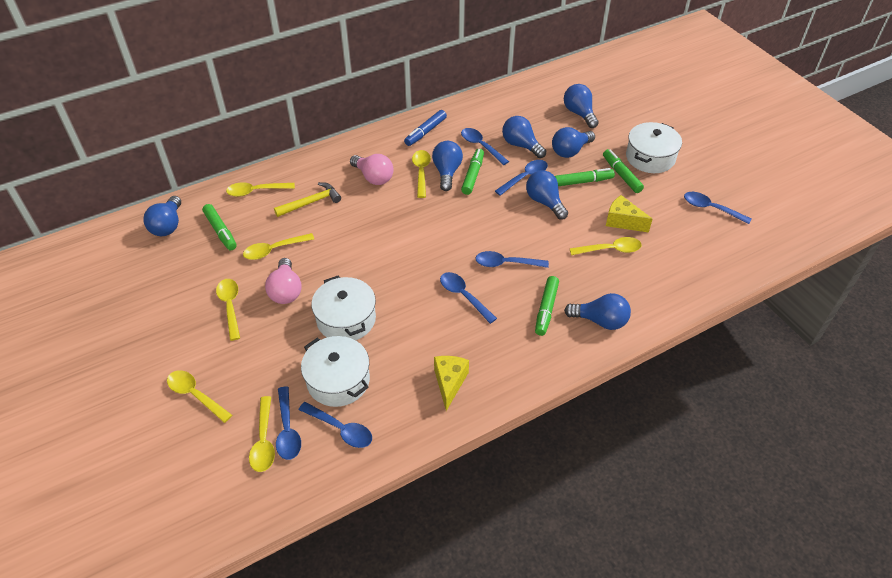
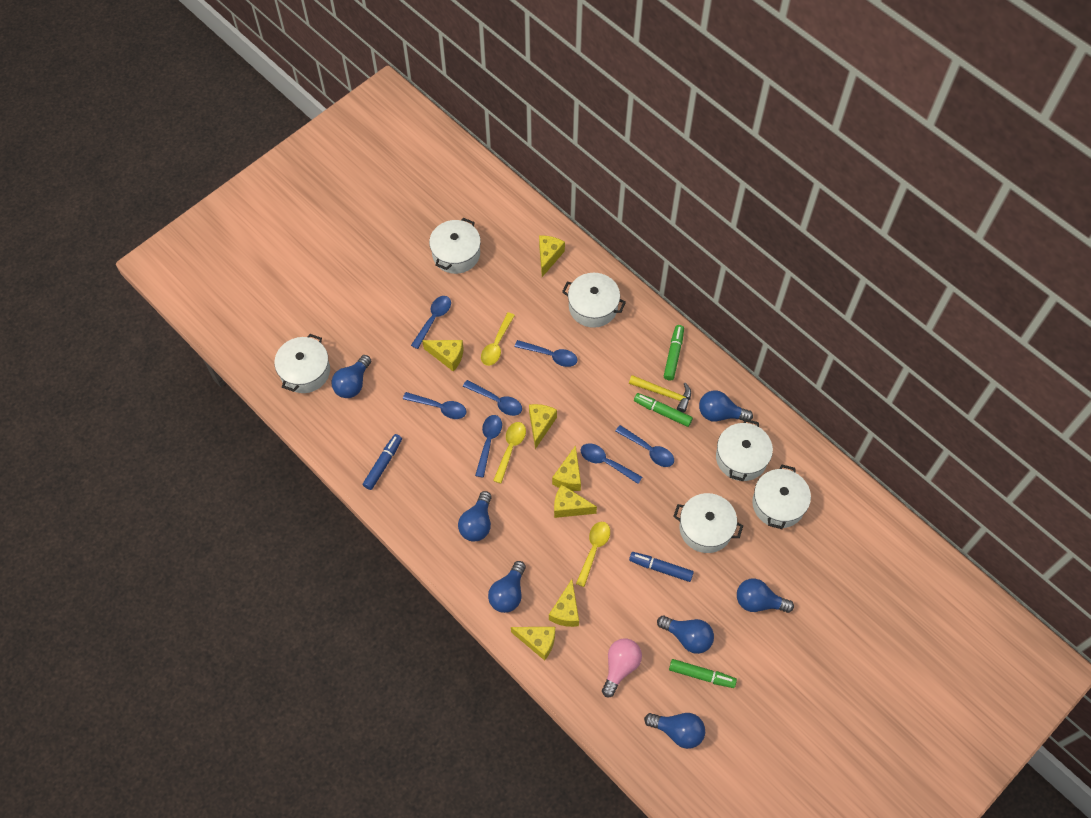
blue marker: 1 -> 2
green marker: 5 -> 3
pink light bulb: 2 -> 1
white pot: 3 -> 6
yellow cheese: 2 -> 7
yellow spoon: 7 -> 3

